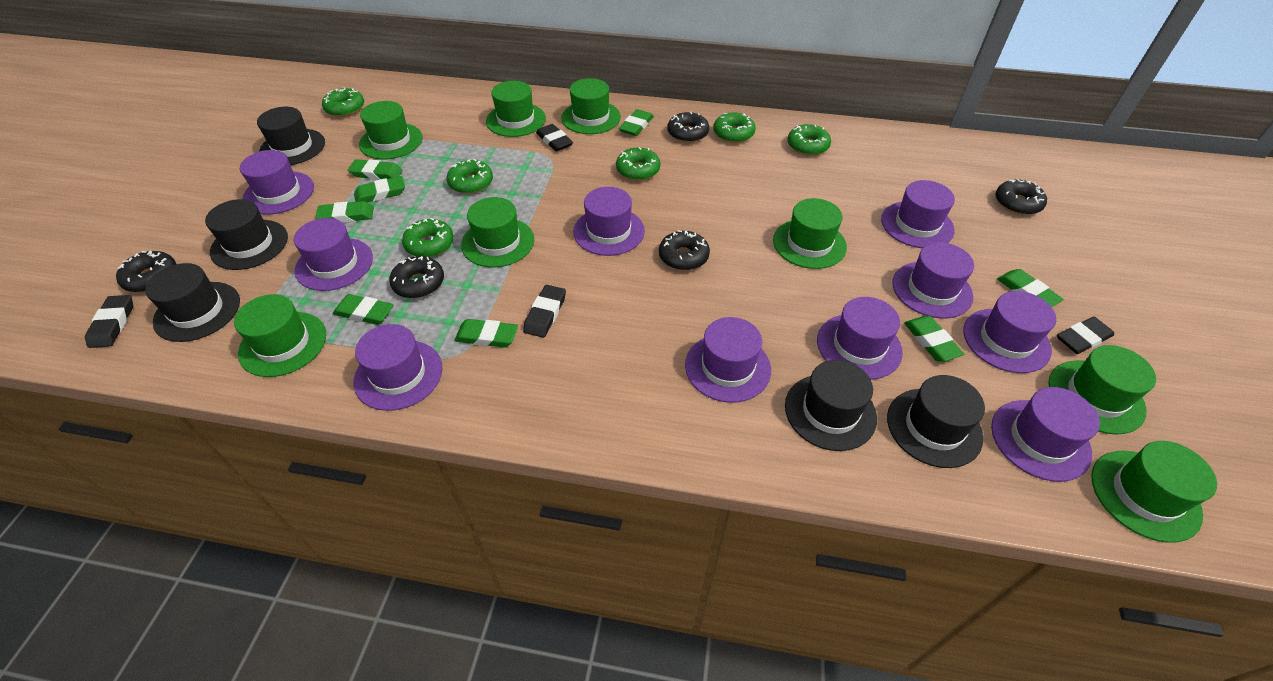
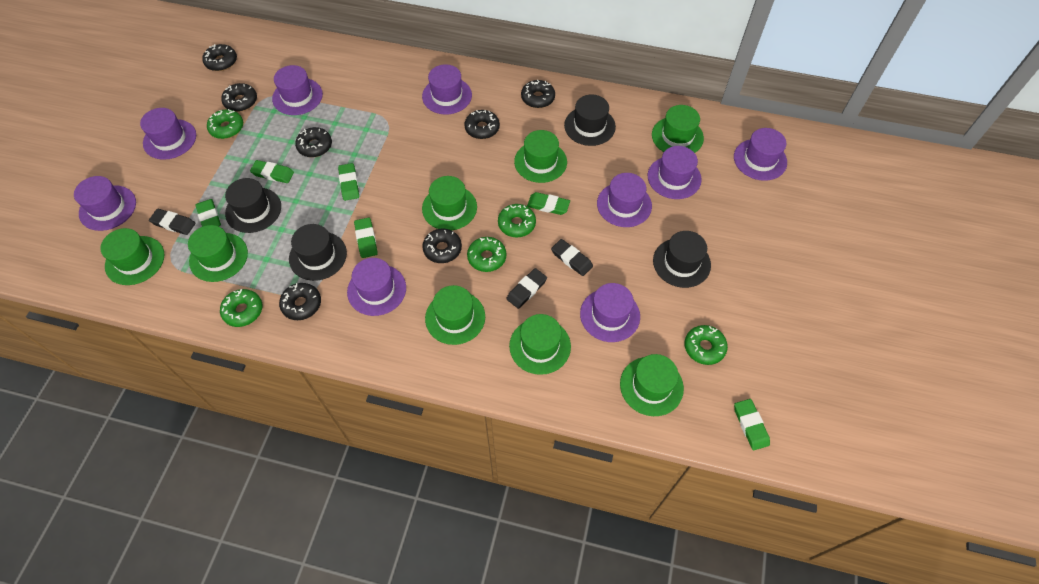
black donut: 5 -> 7
black eraser: 4 -> 3
black hat: 5 -> 4
green donut: 6 -> 5
green eraser: 8 -> 6
purple hat: 10 -> 9

